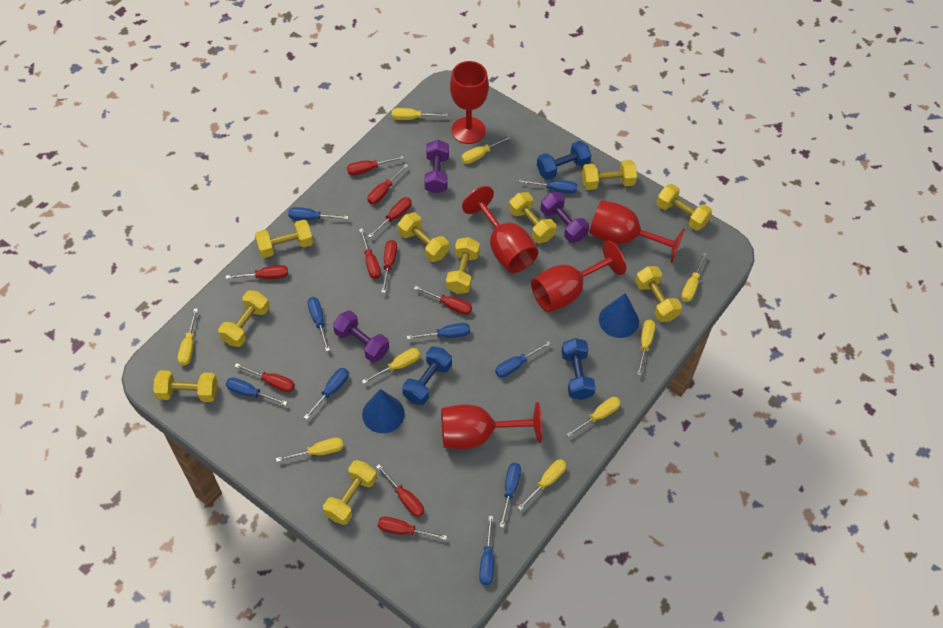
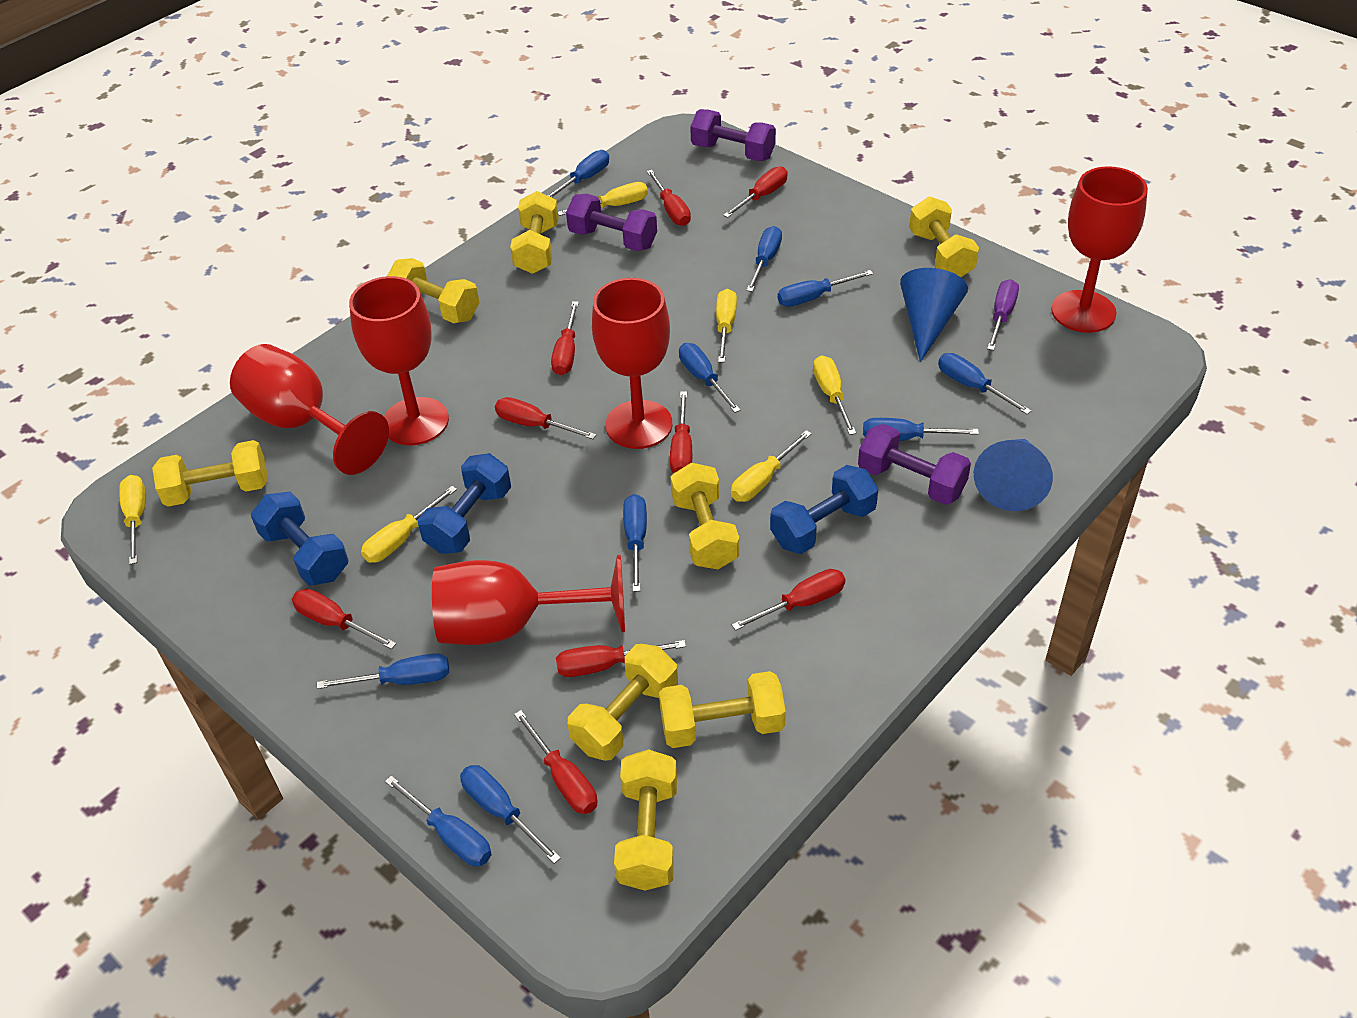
blue screwdriver: 9 -> 10
purple screwdriver: 0 -> 1
red screwdriver: 10 -> 9
yellow dumbbell: 10 -> 8
yellow screwdriver: 9 -> 6

